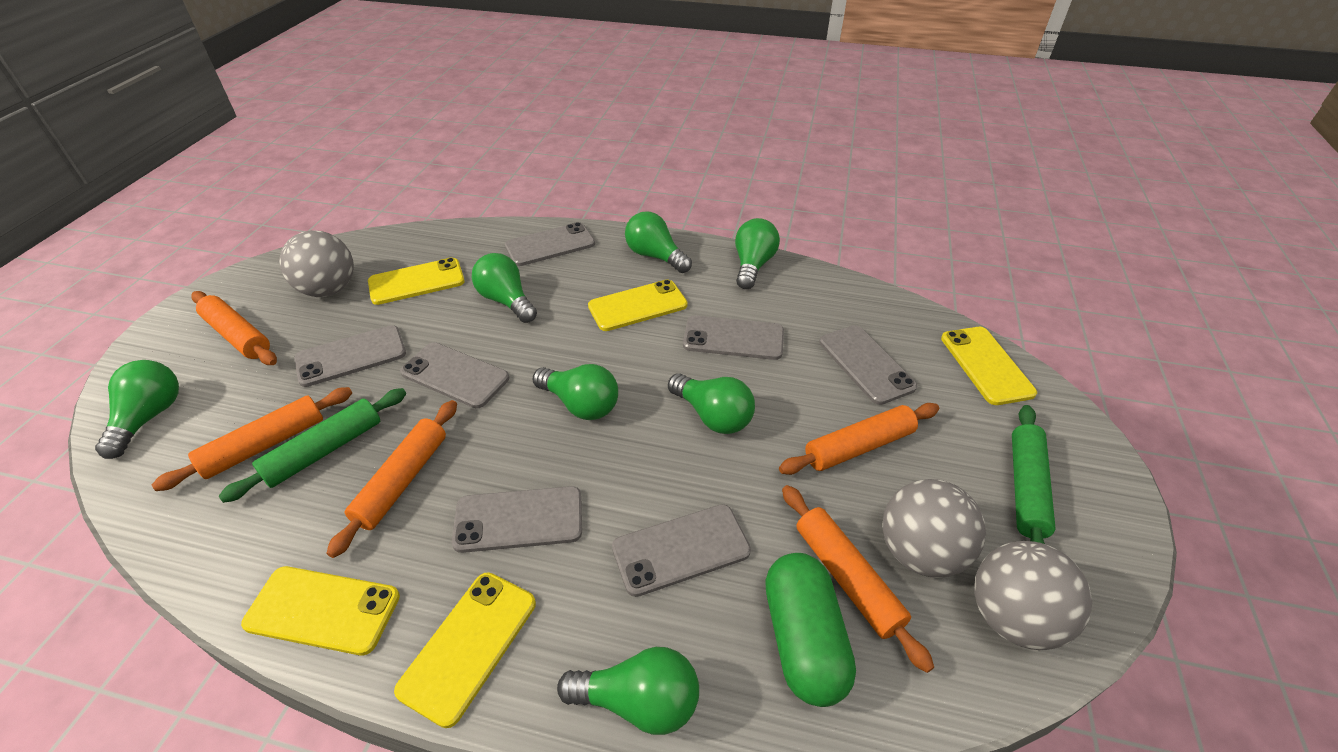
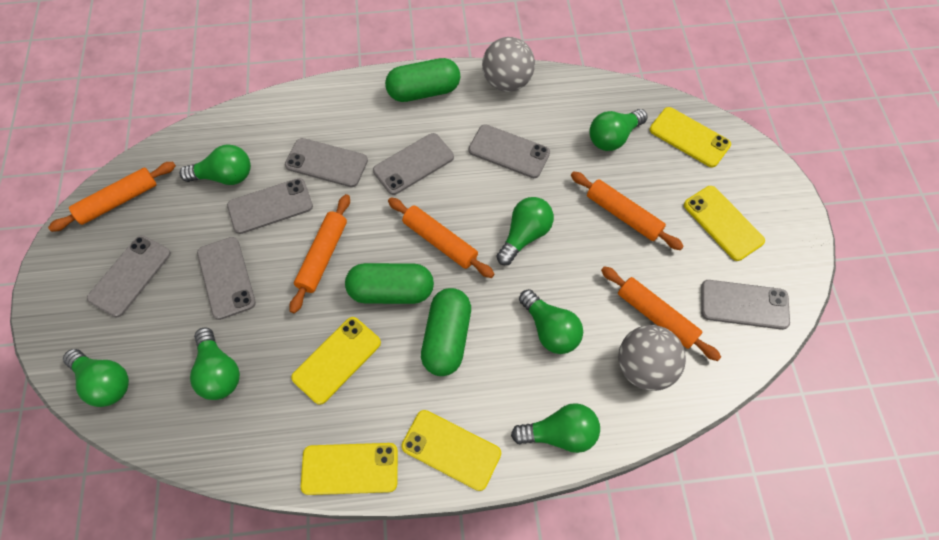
green capsule: 1 -> 3
green rolling pin: 2 -> 0
grey ball: 3 -> 2

